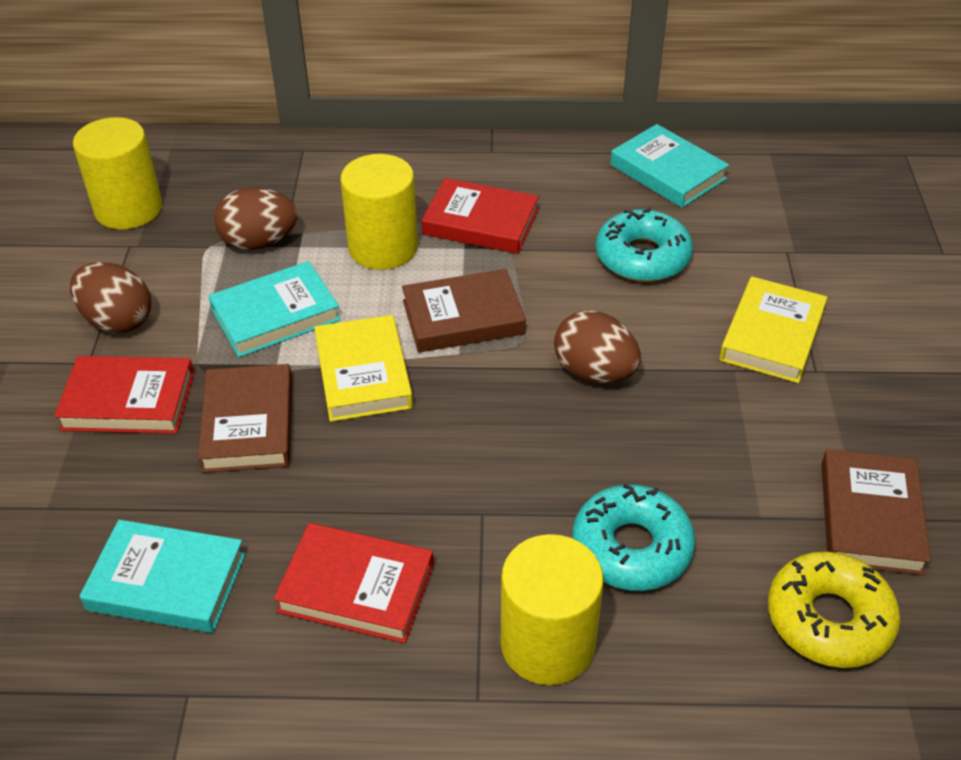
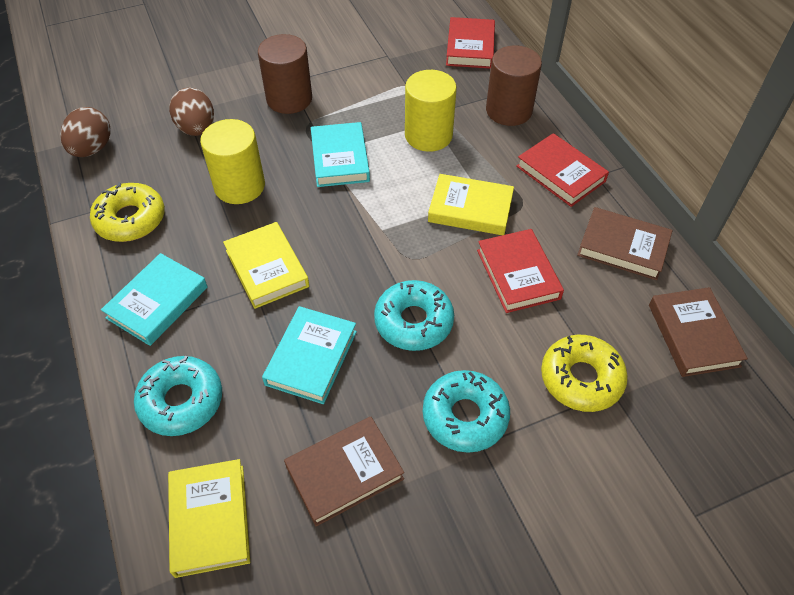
brown cylinder: 0 -> 2
brown egg: 3 -> 2
turquoise donut: 2 -> 3
yellow book: 2 -> 3
yellow cylinder: 3 -> 2
yellow donut: 1 -> 2

